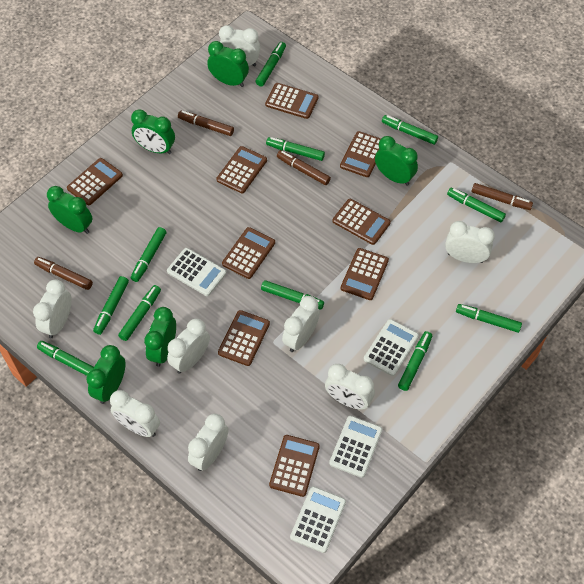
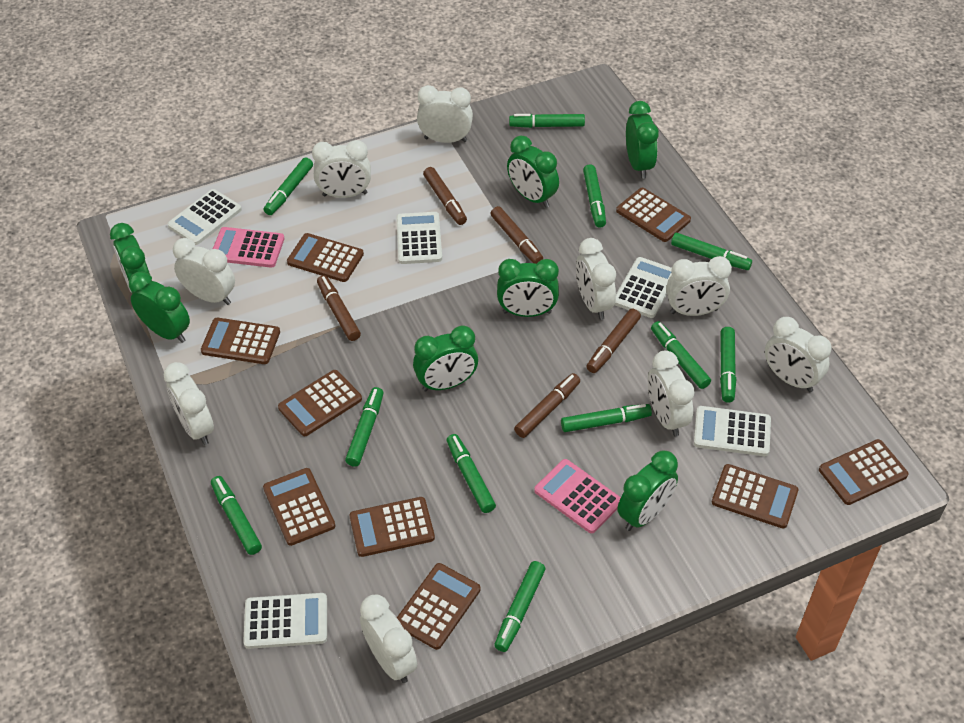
brown marker: 4 -> 5
green clock: 6 -> 7
pink calculator: 0 -> 2
white calculator: 4 -> 5
white clock: 8 -> 9

